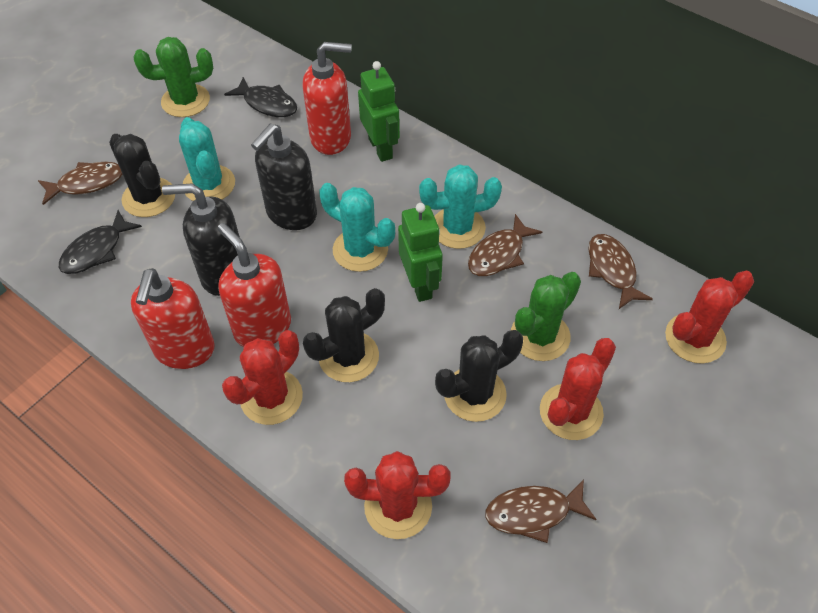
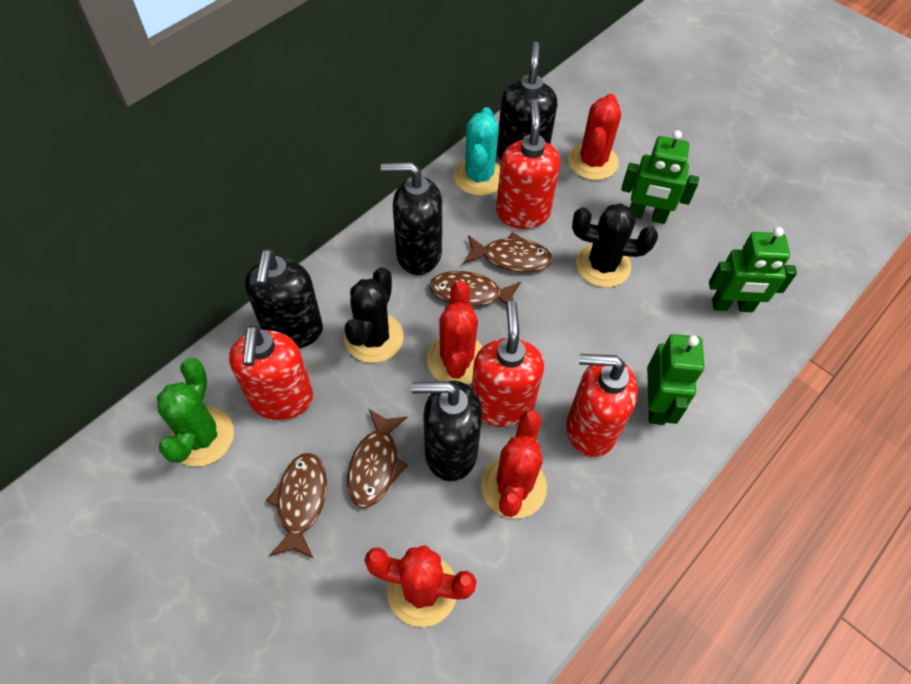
black cactus: 3 -> 2
black fish: 2 -> 0
black soap dispenser: 2 -> 4
green cactus: 2 -> 1
green robot: 2 -> 3
red soap dispenser: 3 -> 4
turquoise cactus: 3 -> 1

